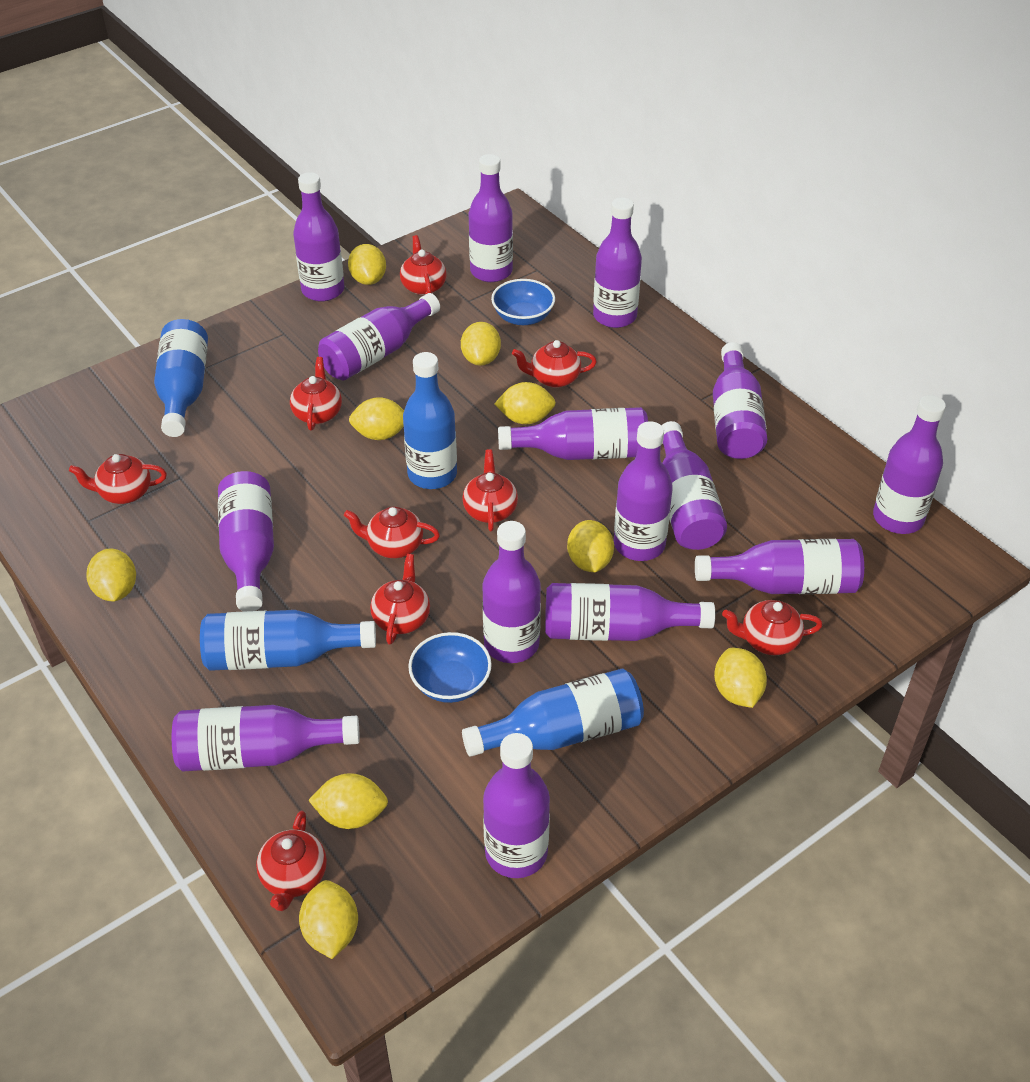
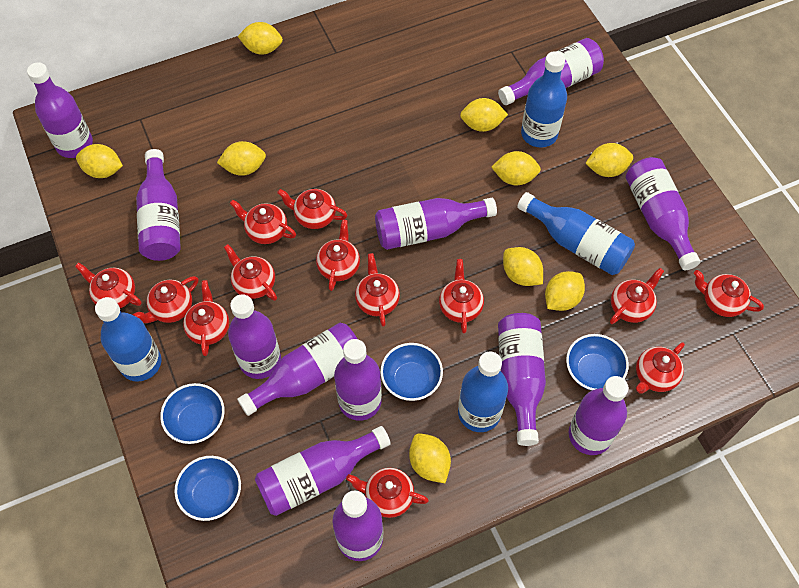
blue bowl: 2 -> 4
purple bottle: 15 -> 12
red teapot: 9 -> 13

